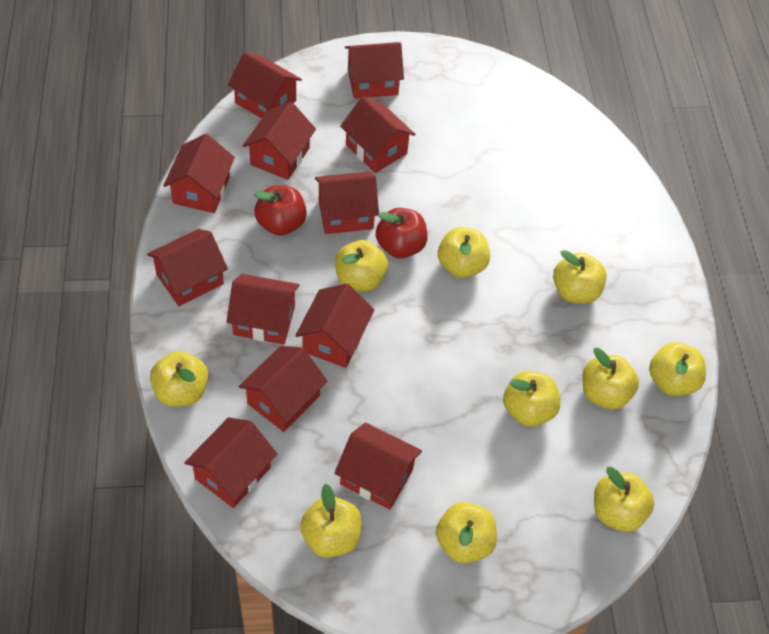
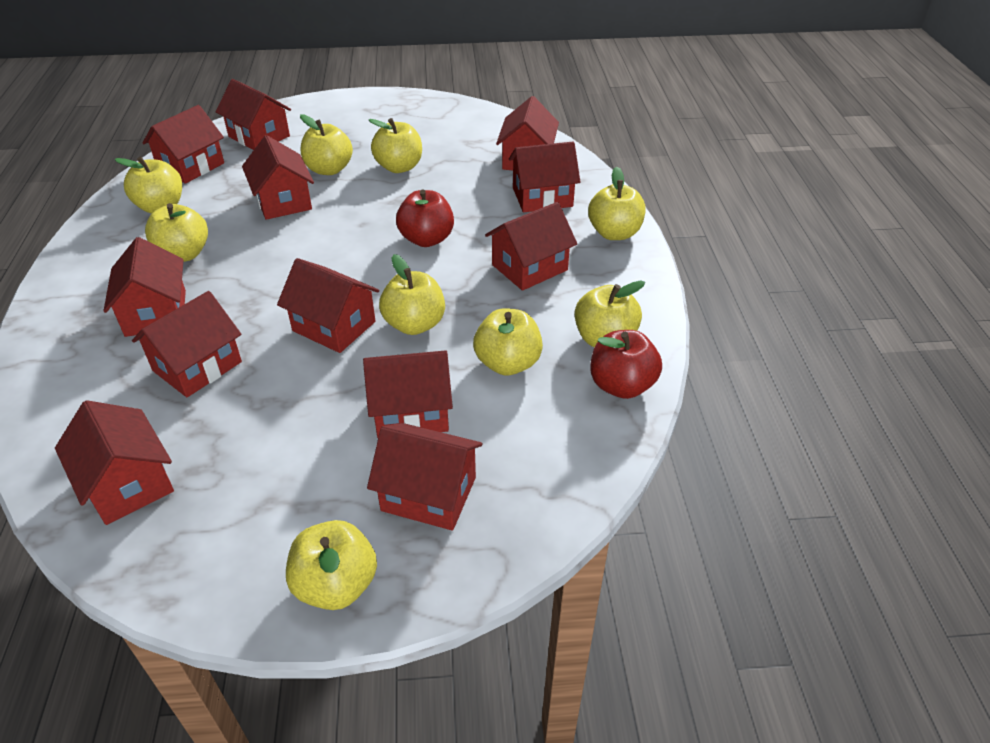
yellow apple: 10 -> 9

